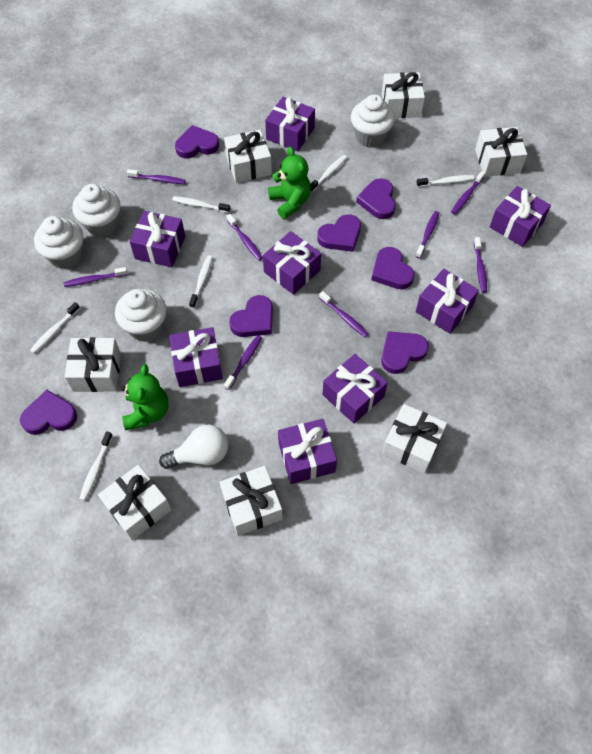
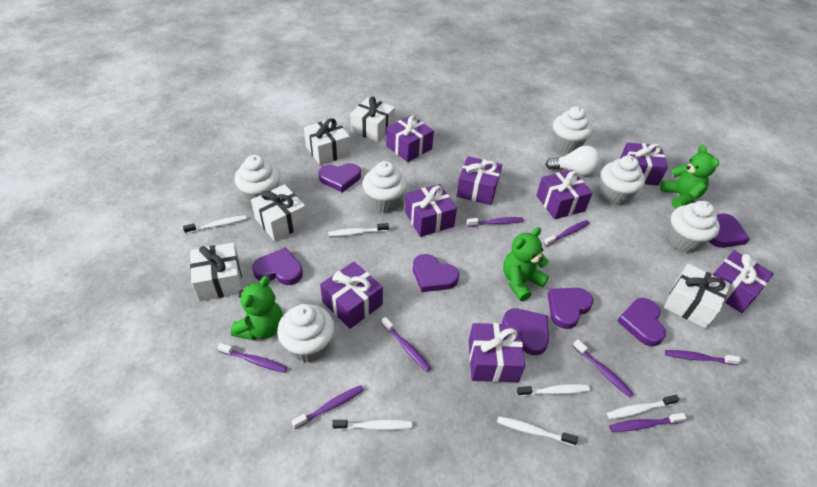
green teddy bear: 2 -> 3
white cupcake: 4 -> 6
white gift: 7 -> 5

